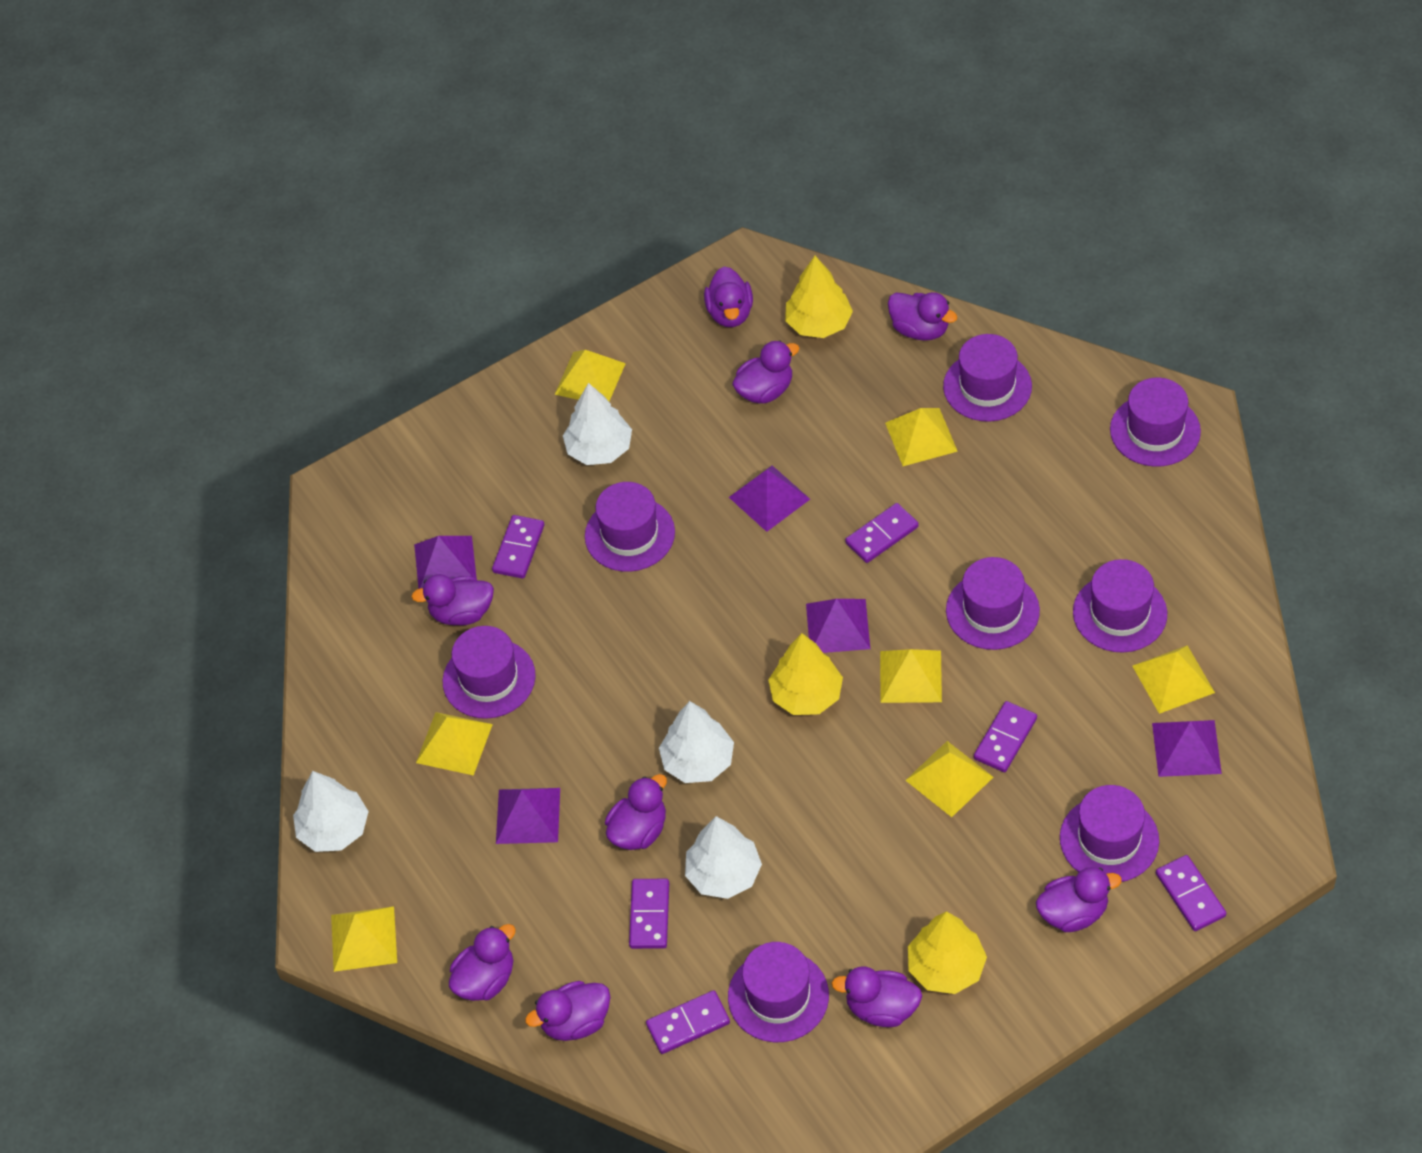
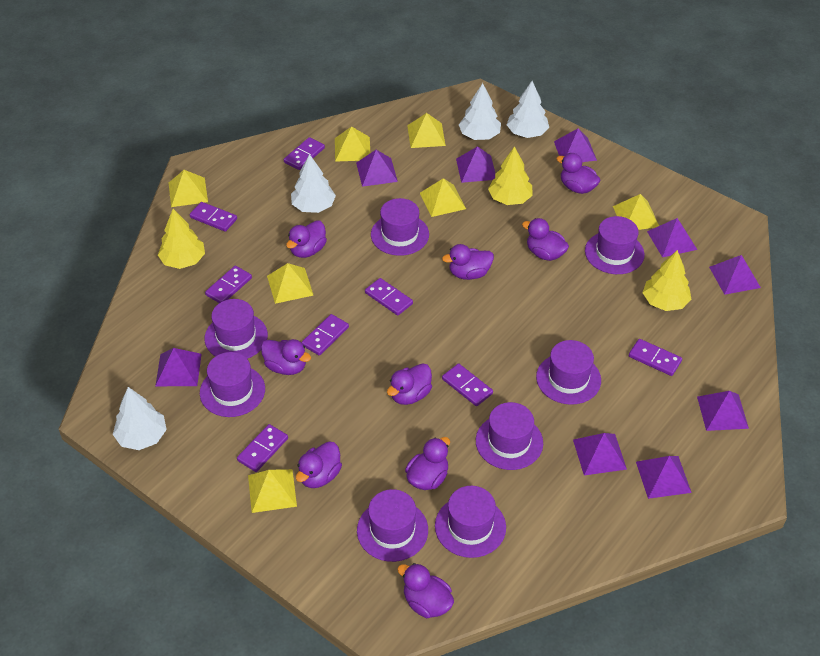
purple domino: 6 -> 8
purple pyramid: 5 -> 9

